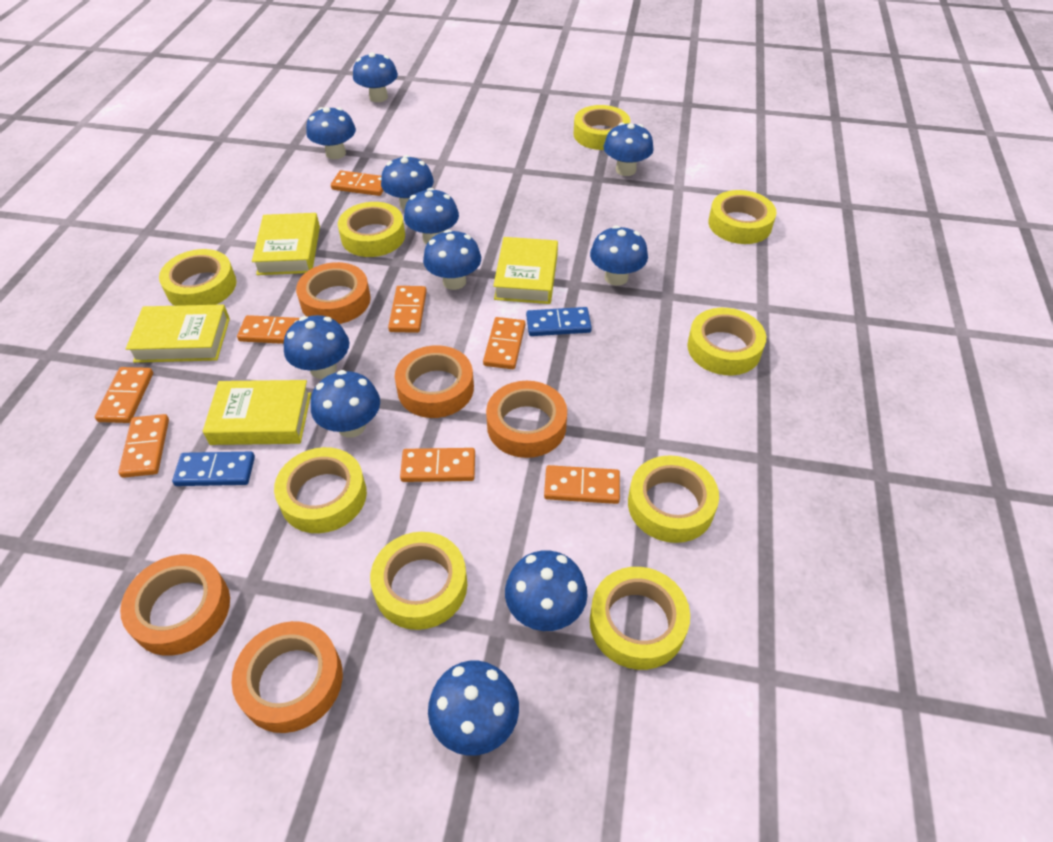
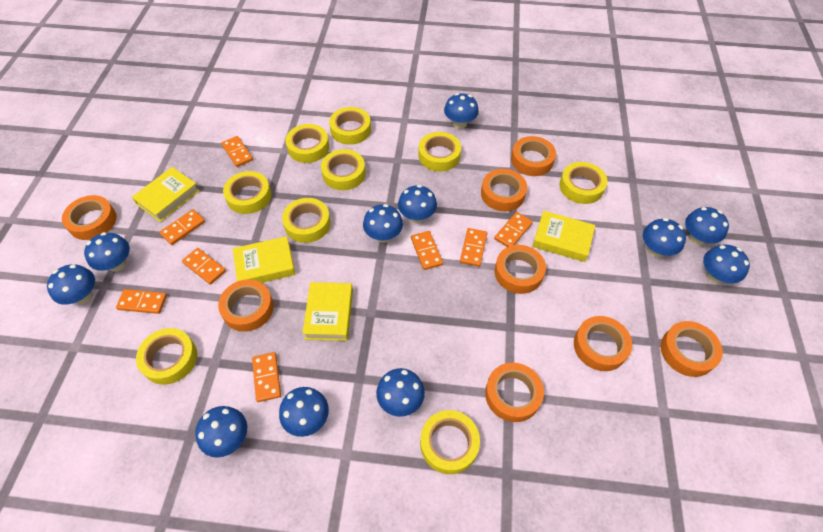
blue domino: 2 -> 0
orange tape: 5 -> 8

